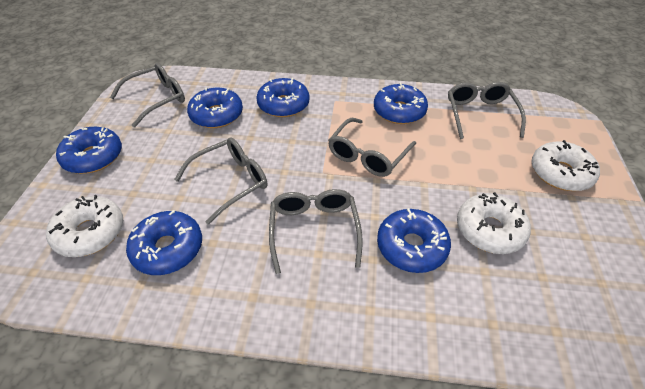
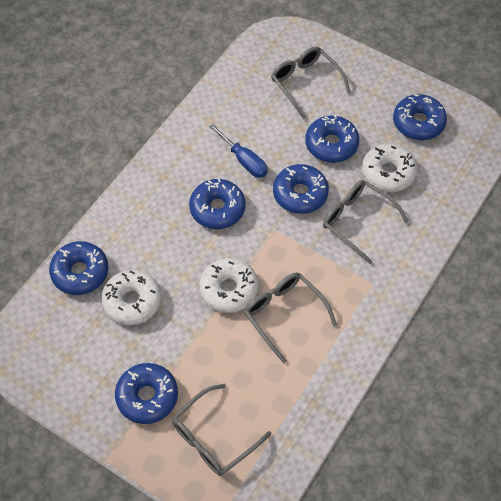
blue screwdriver: 0 -> 1
grey glasses: 5 -> 4

